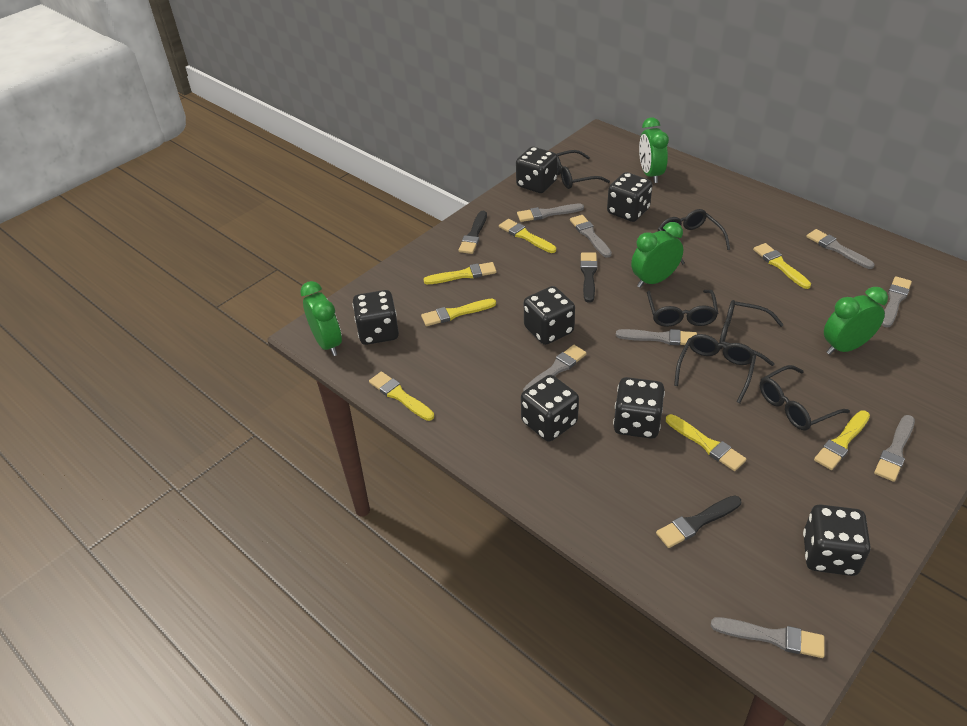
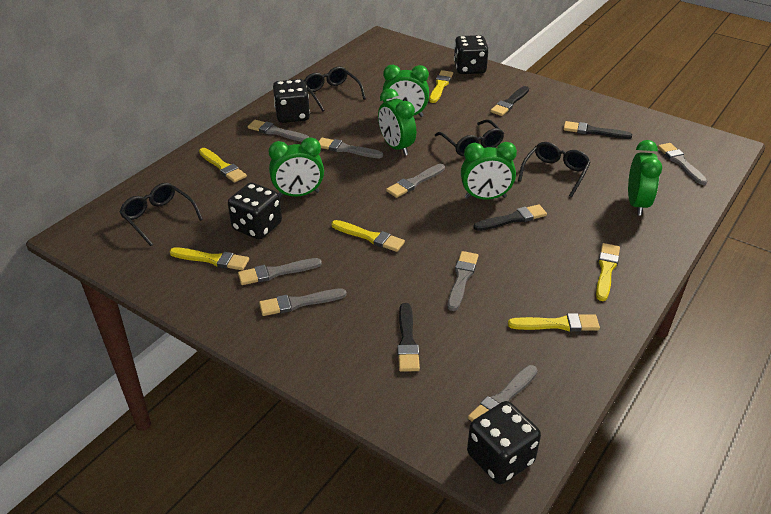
black brush: 3 -> 4
black dice: 7 -> 4
black glasses: 6 -> 4
green clock: 4 -> 5
yellow brush: 7 -> 6

